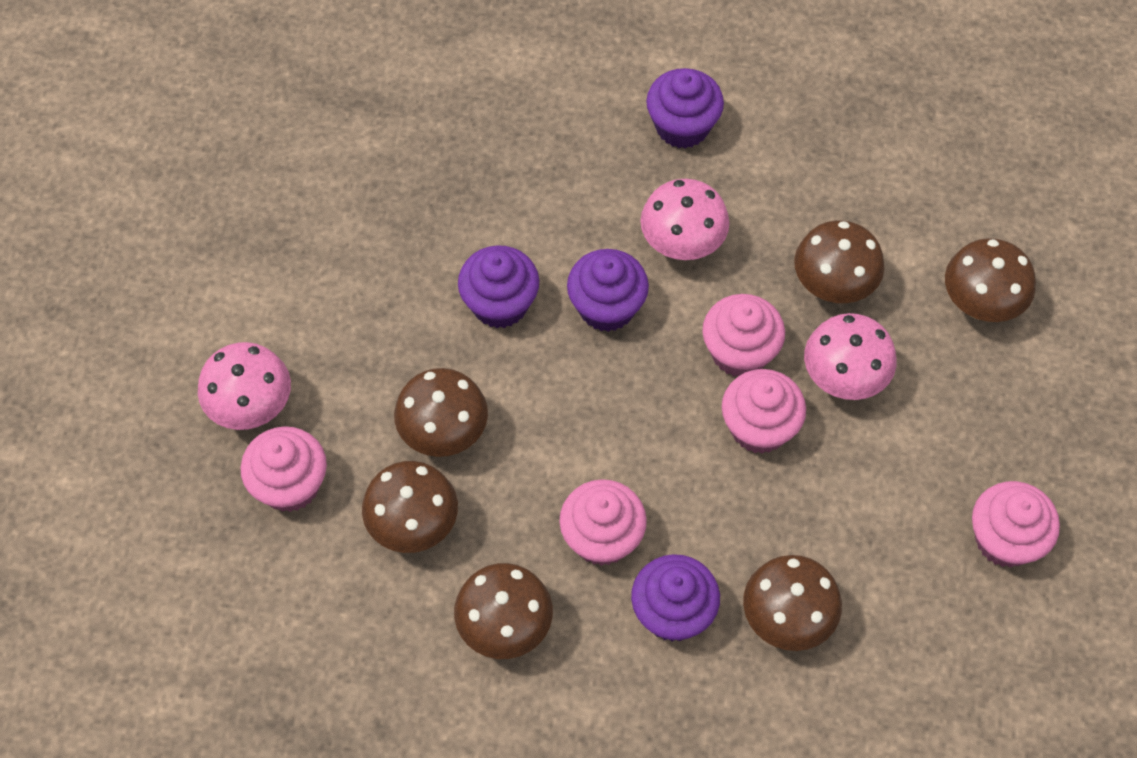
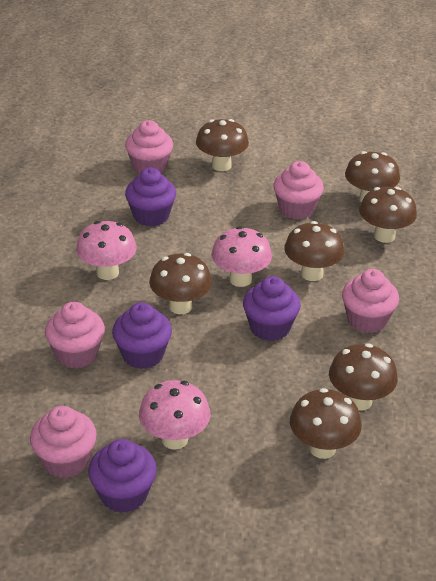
brown mushroom: 6 -> 7

